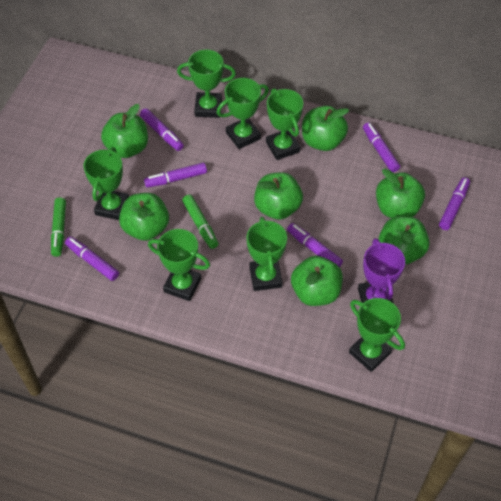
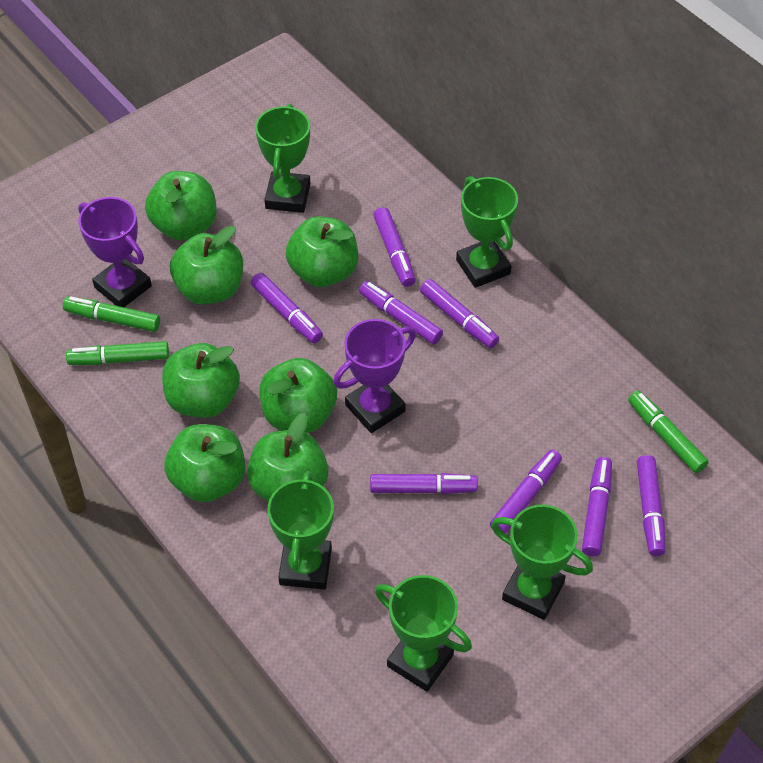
green marker: 2 -> 3
green trophy: 7 -> 5
purple marker: 6 -> 8
purple trophy: 1 -> 2

